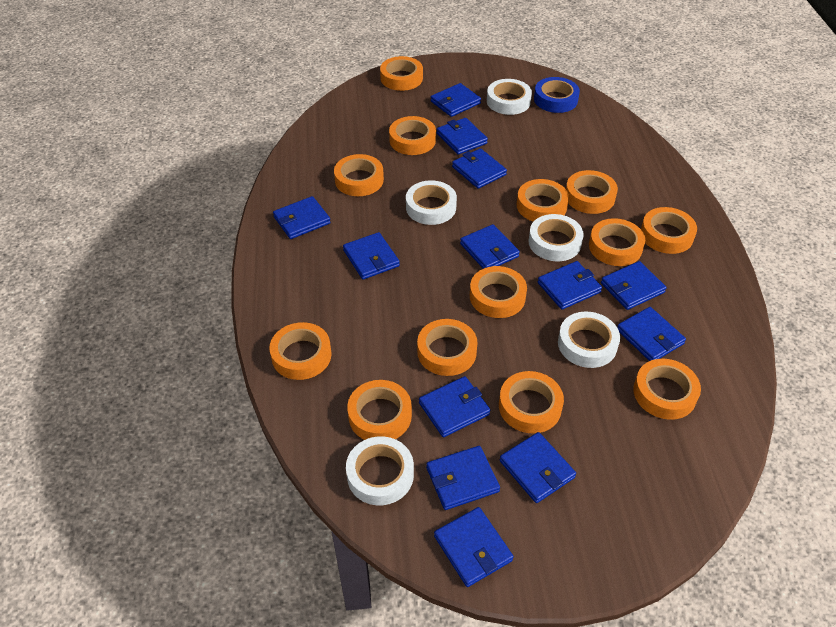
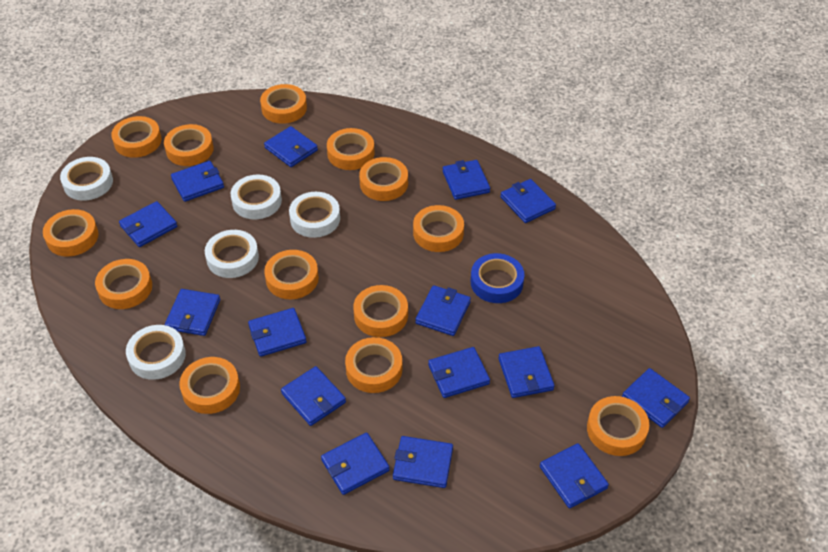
blue wallet: 13 -> 15

